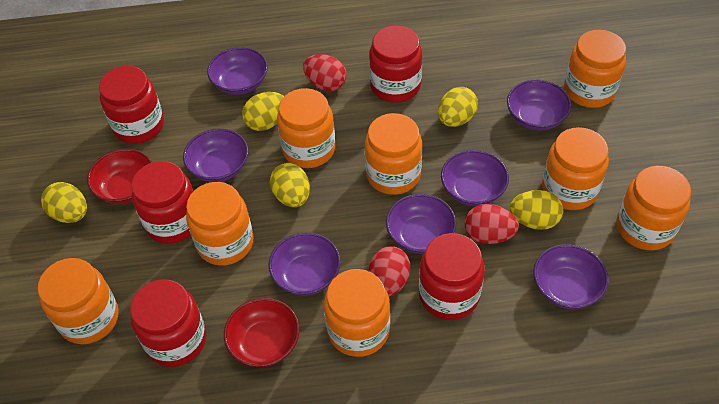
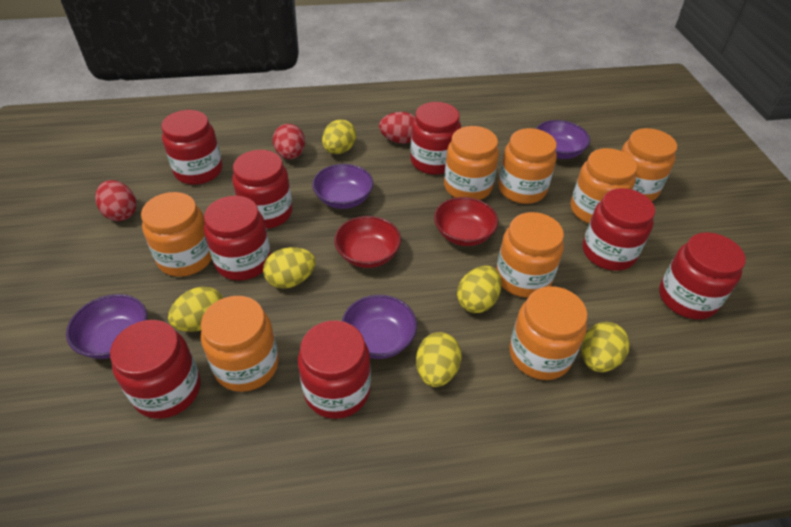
purple bowl: 7 -> 4
red jar: 5 -> 8
yellow egg: 5 -> 6

